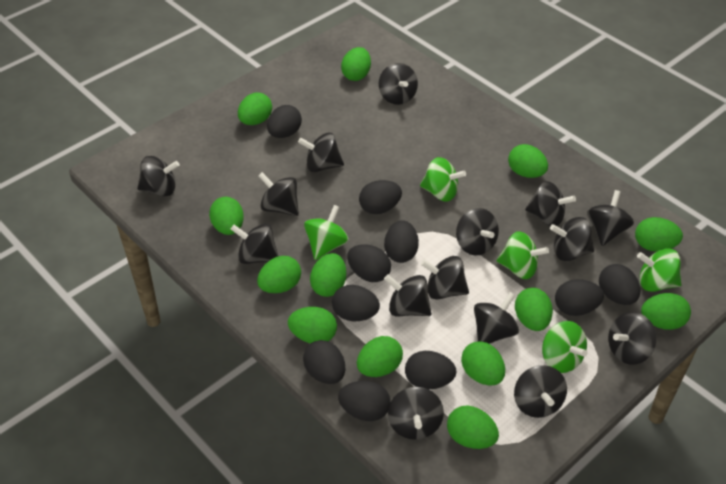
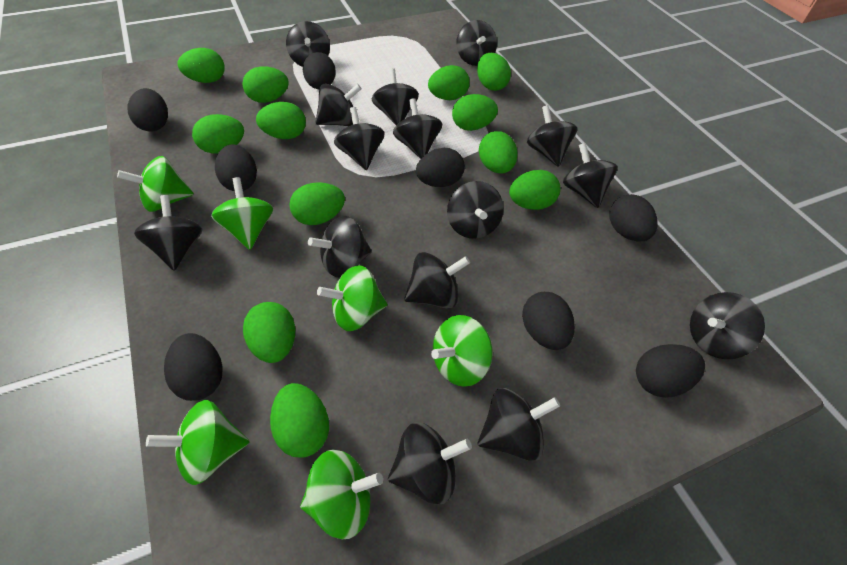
black egg: 10 -> 8
green egg: 13 -> 12
green spinning top: 5 -> 6

